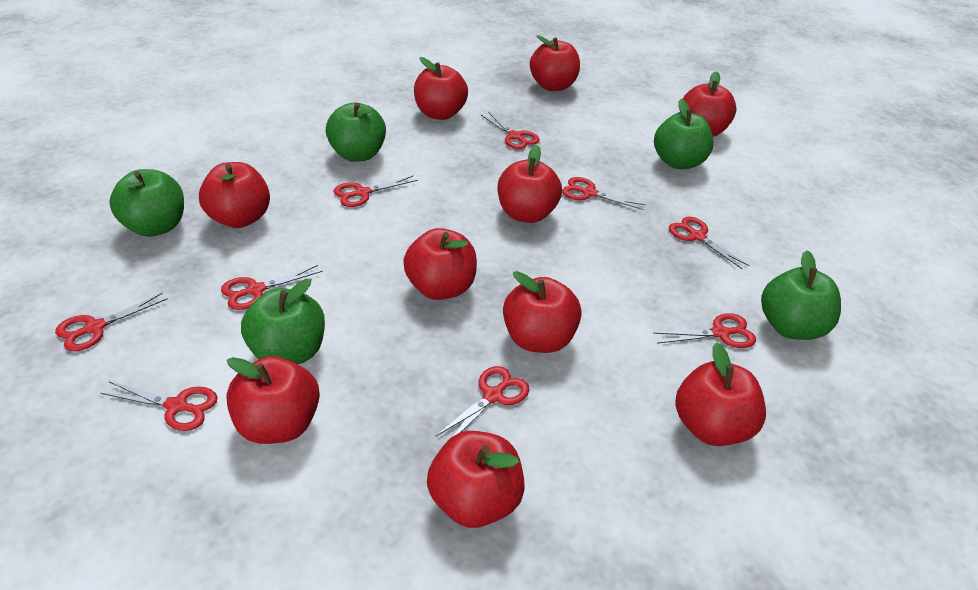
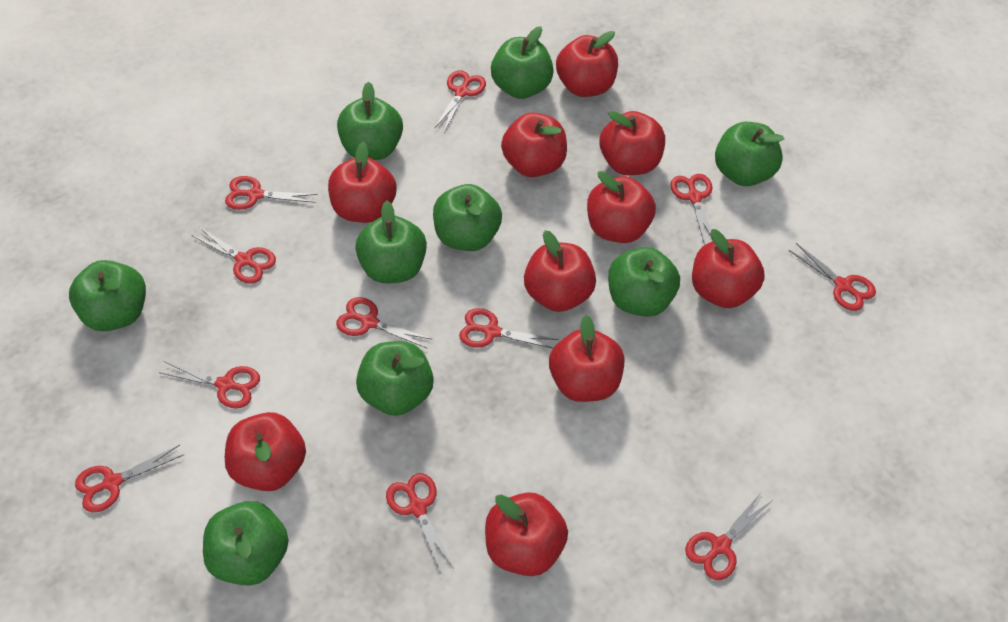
green apple: 5 -> 9
red scissors: 9 -> 11

